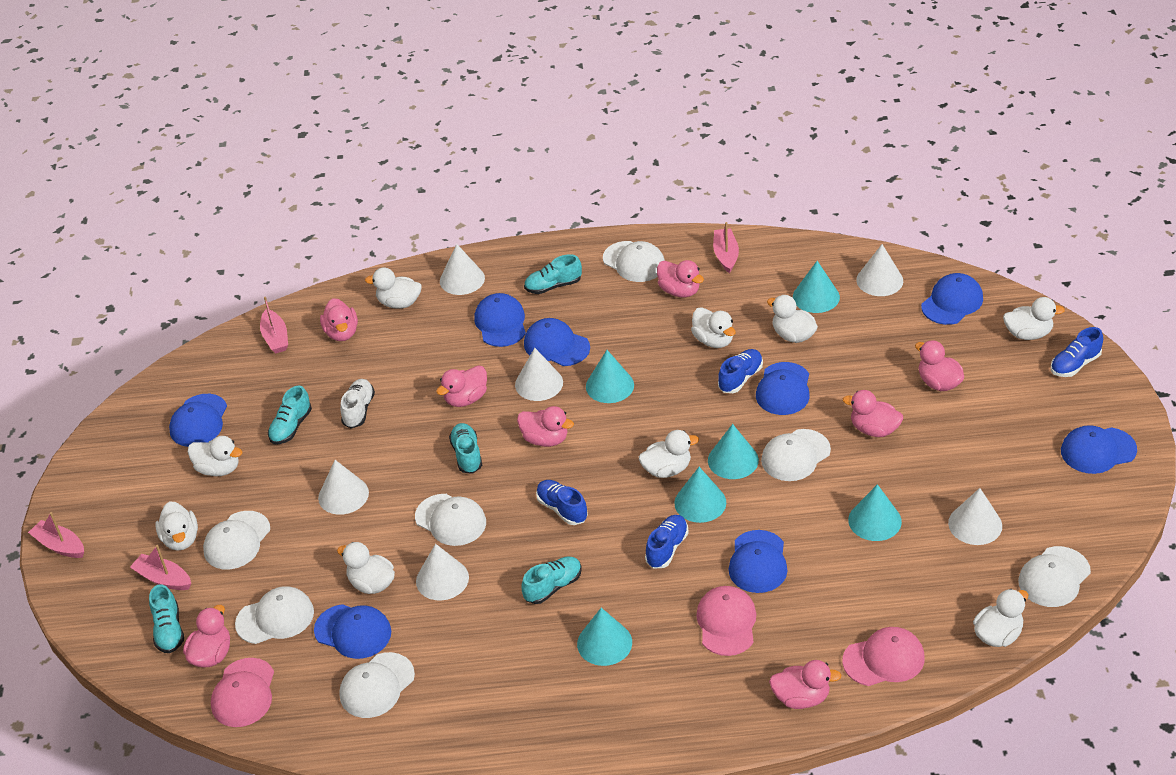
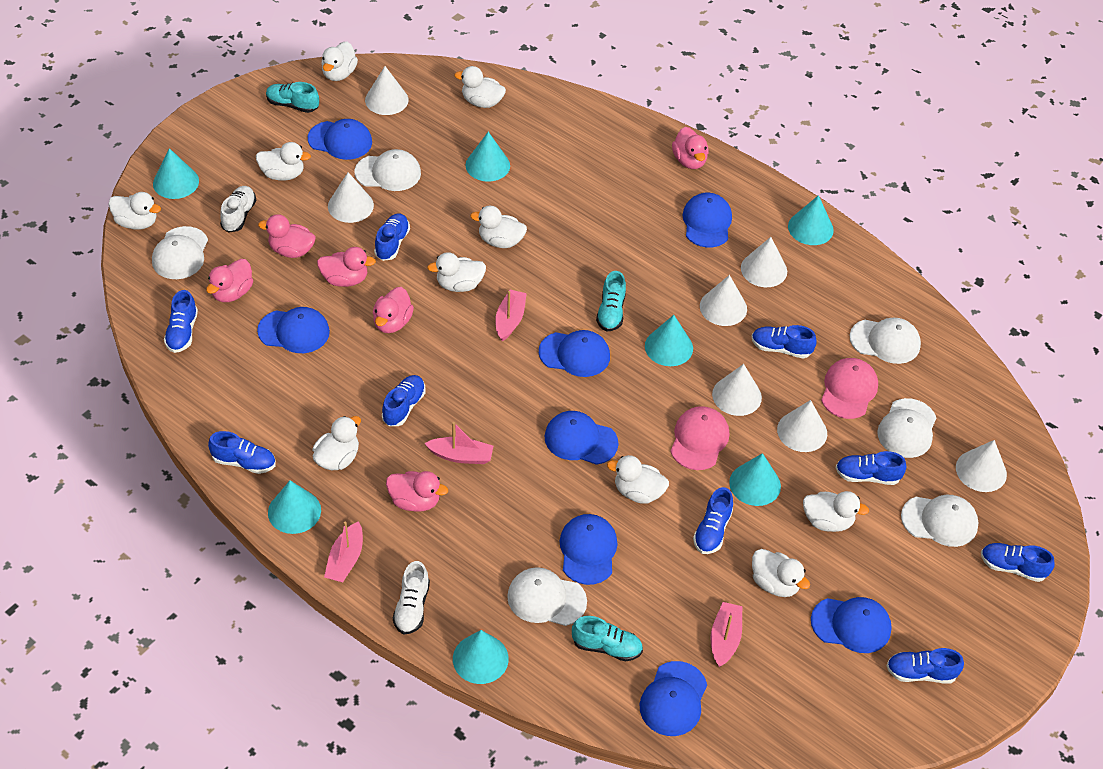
blue shoe: 4 -> 9
pink cap: 3 -> 2
pink duck: 8 -> 6
turquoise cone: 6 -> 7
turquoise shoe: 5 -> 3
white cap: 7 -> 6
white cone: 6 -> 7
white duck: 9 -> 10
white shoe: 1 -> 2

